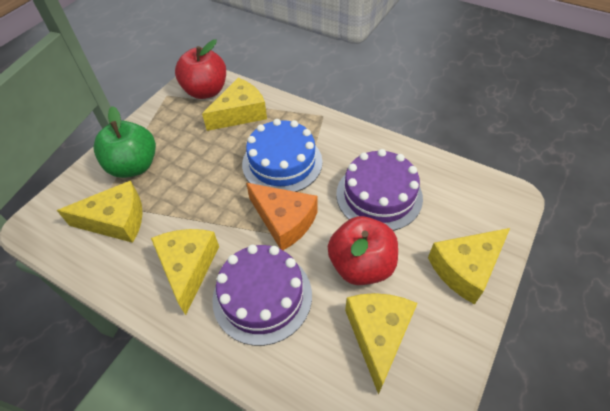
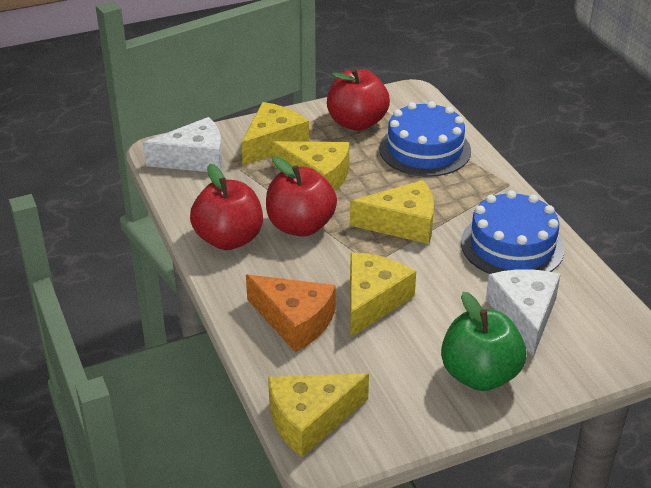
blue cake: 1 -> 2
purple cake: 2 -> 0
red apple: 2 -> 3
white cheese: 0 -> 2

